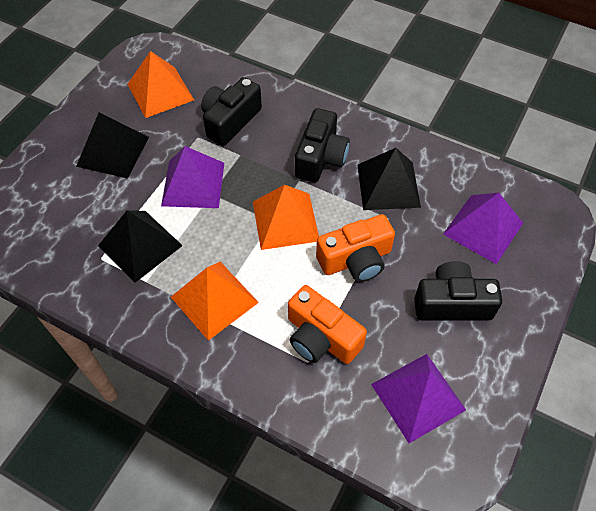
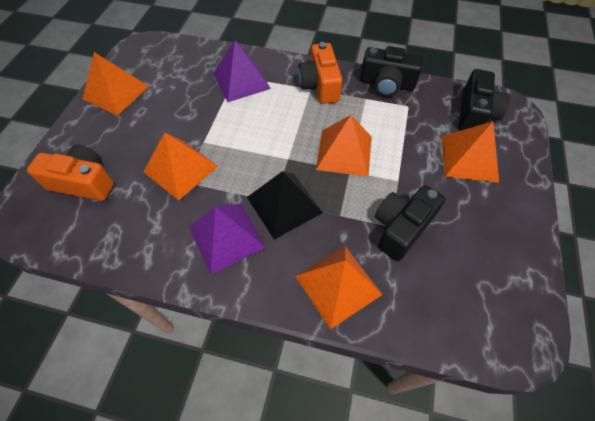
black pyramid: 3 -> 1
orange pyramid: 3 -> 5
purple pyramid: 3 -> 2

